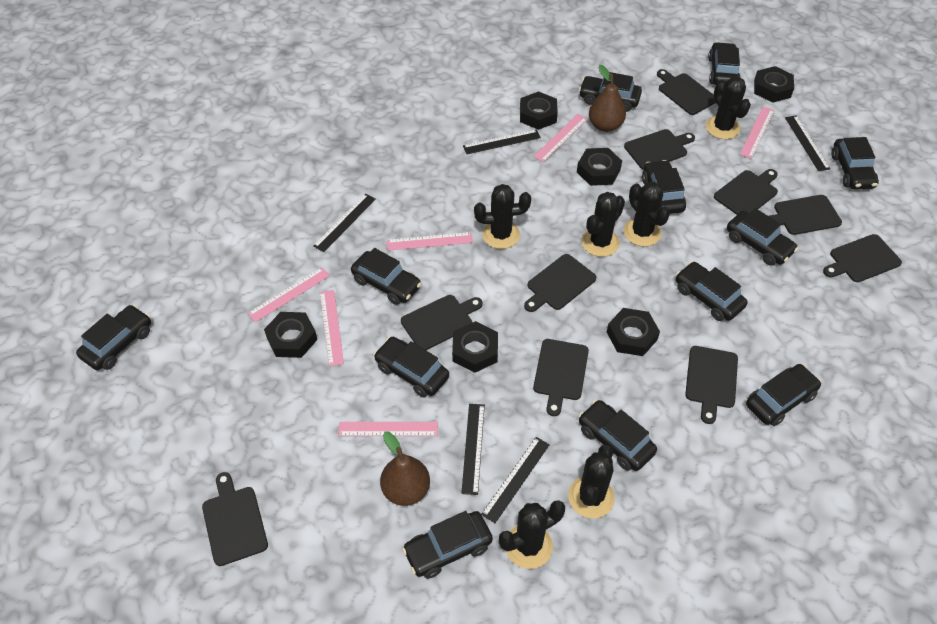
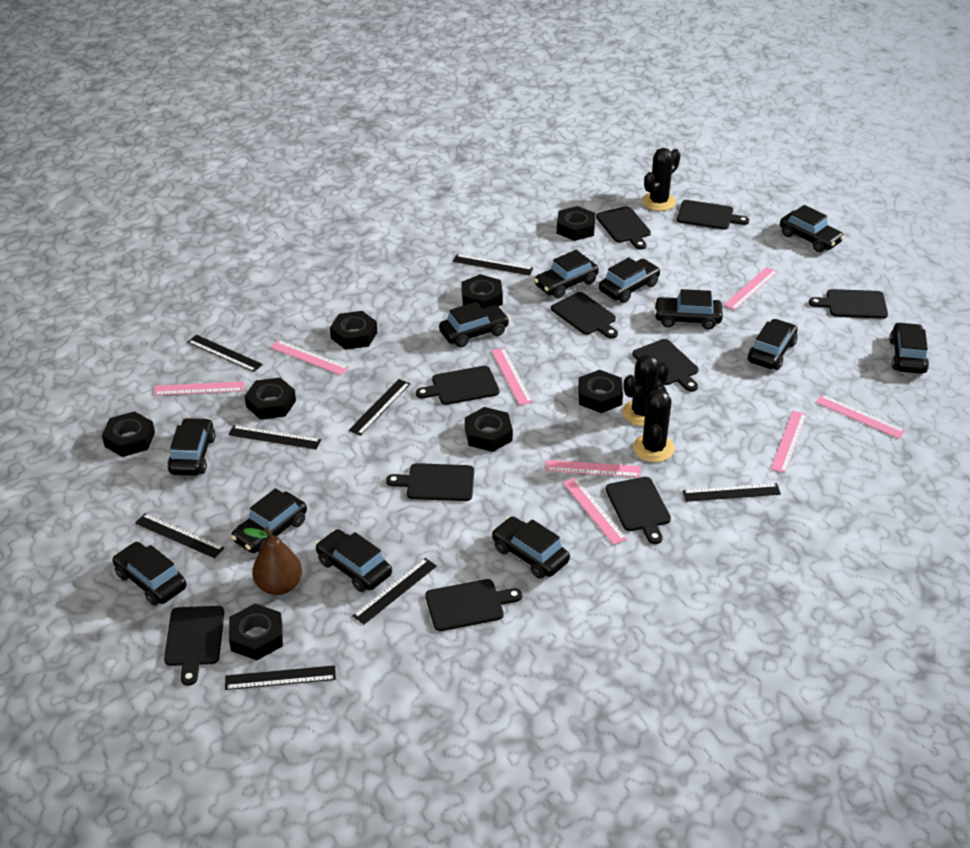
black cactus: 6 -> 3
black nut: 6 -> 8
black ruler: 5 -> 8
brown pear: 2 -> 1
pink ruler: 6 -> 8

